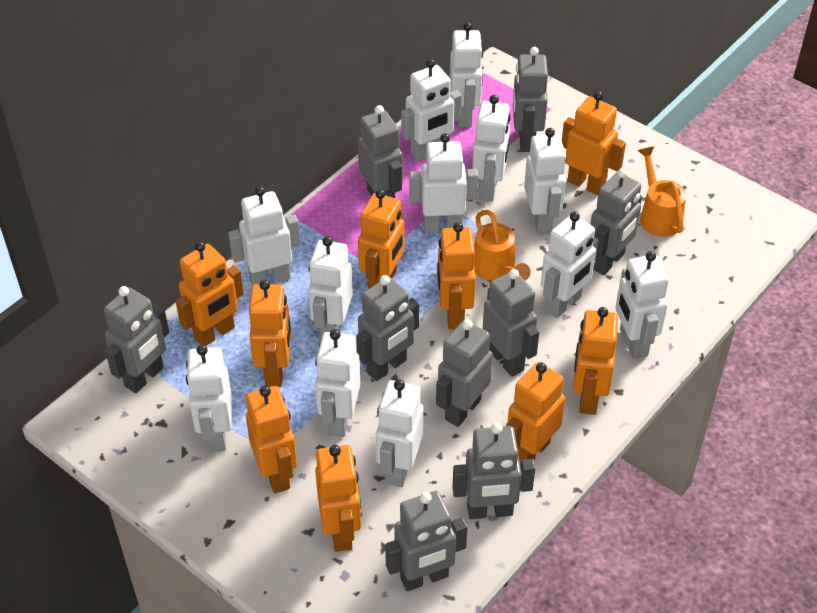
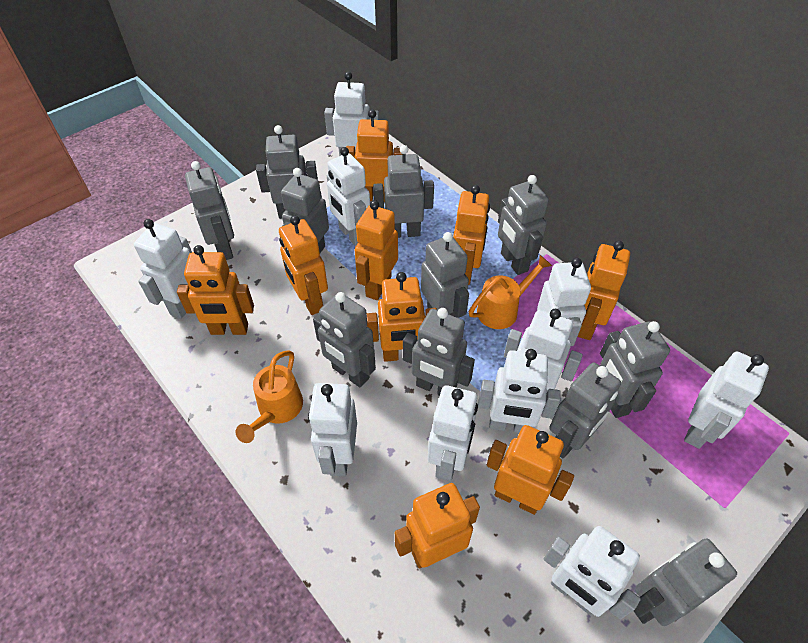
grey robot: 9 -> 11
white robot: 12 -> 10

